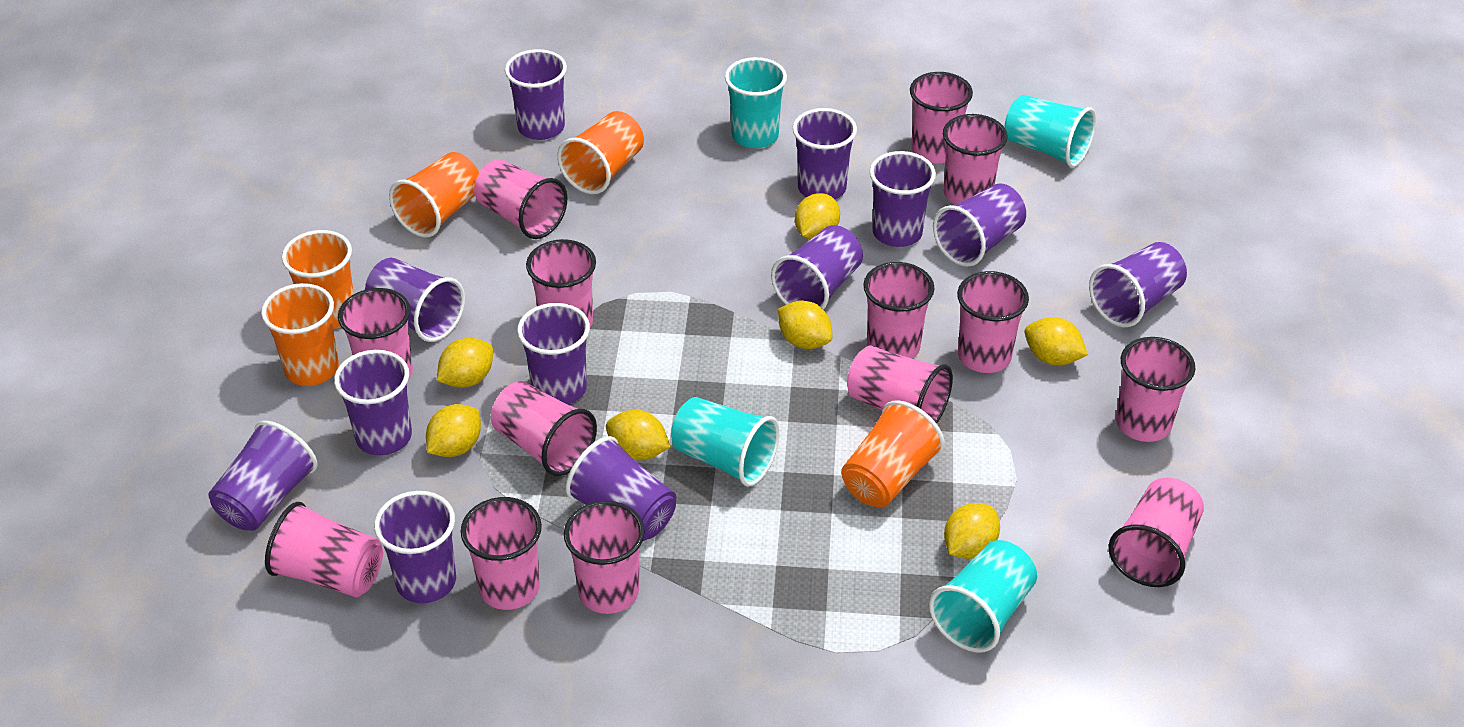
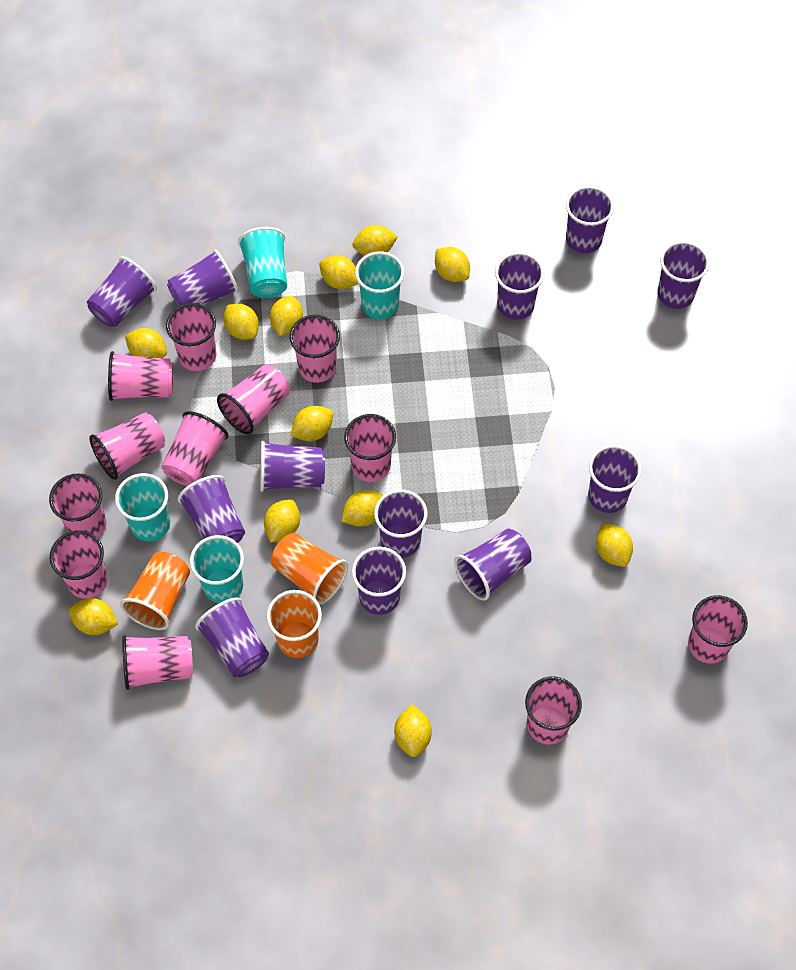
orange cup: 5 -> 3
pink cup: 14 -> 12
yellow lemon: 7 -> 12

